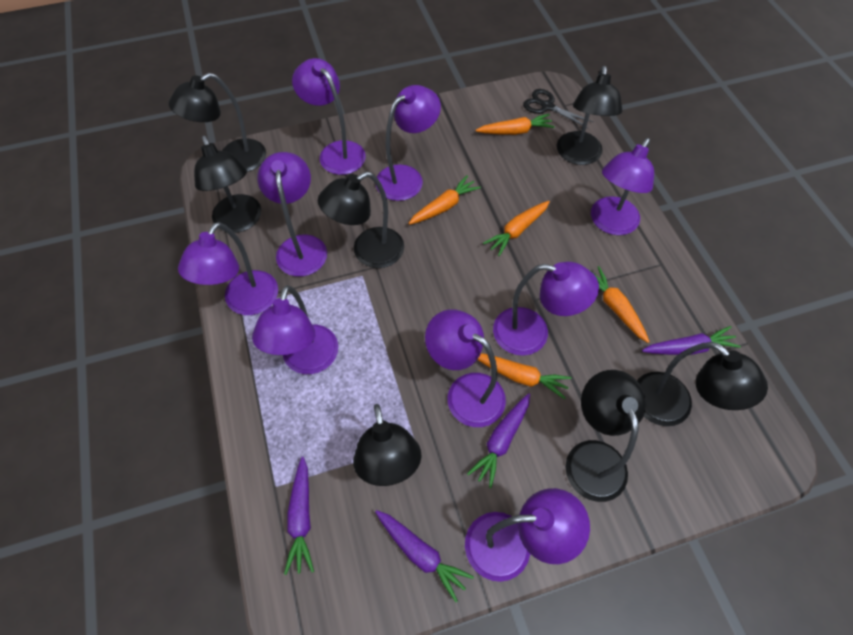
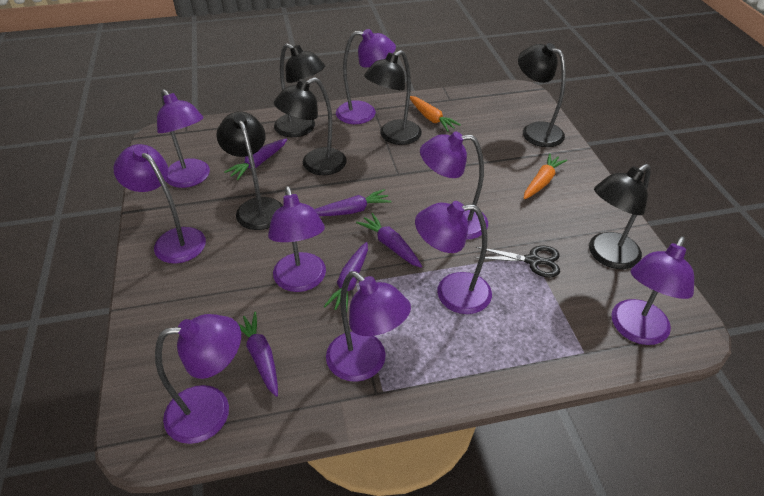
black lamp: 7 -> 6
orange carrot: 5 -> 2
purple carrot: 4 -> 5

